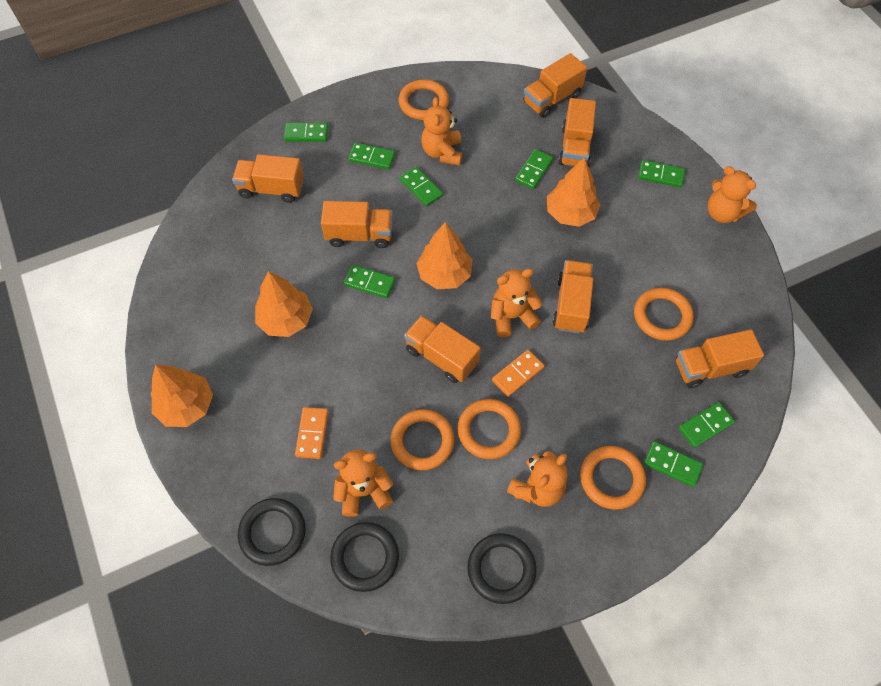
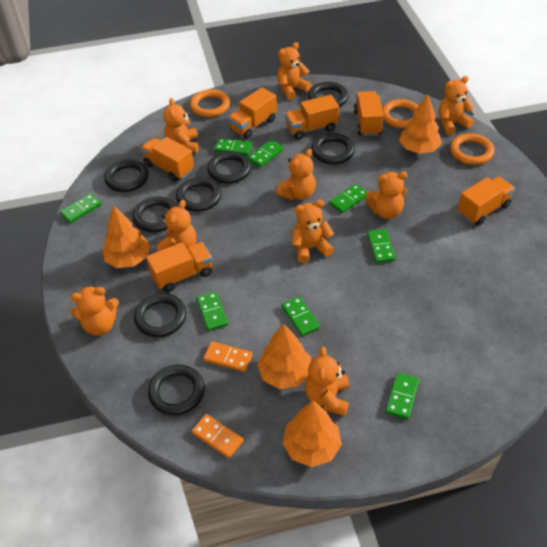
black ring: 3 -> 8
orange ring: 5 -> 3
orange teddy bear: 5 -> 9
orange truck: 7 -> 6

